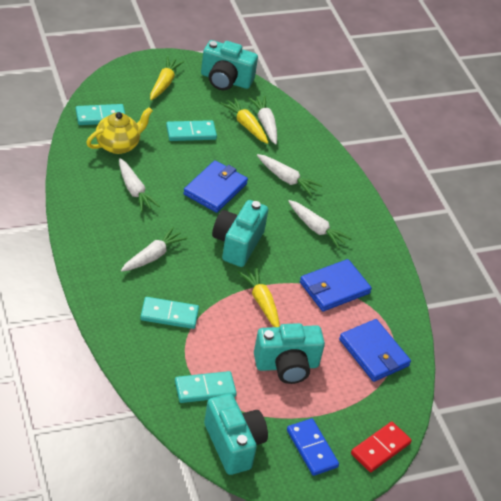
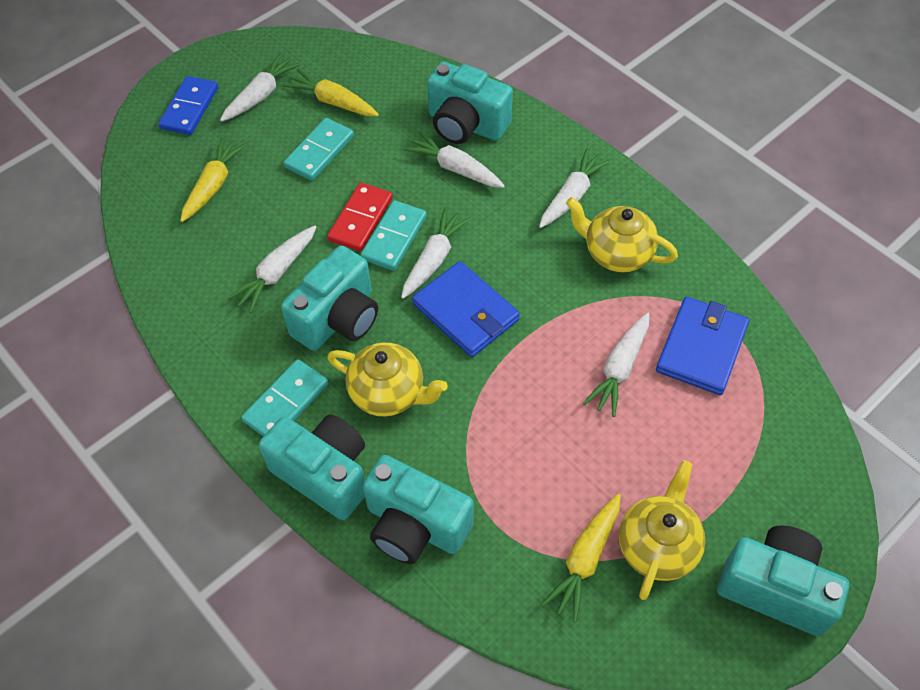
blue wallet: 3 -> 2
turquoise camera: 4 -> 5
turquoise domino: 4 -> 3
white carrot: 5 -> 6
yellow teapot: 1 -> 3

